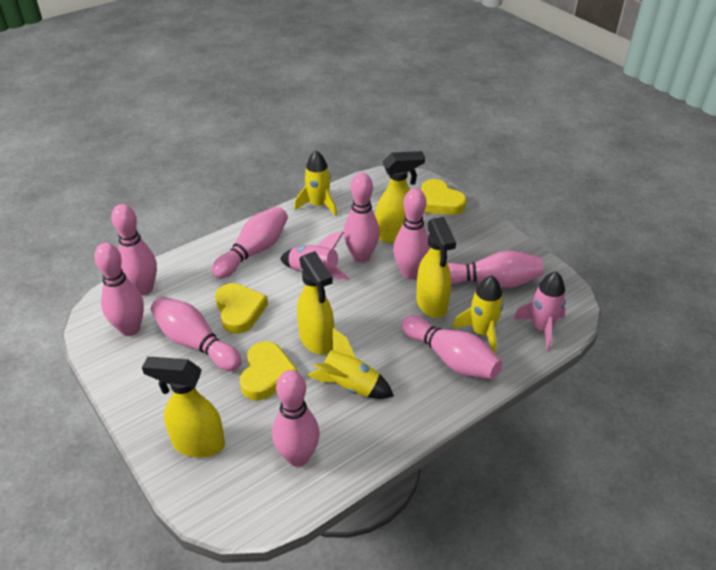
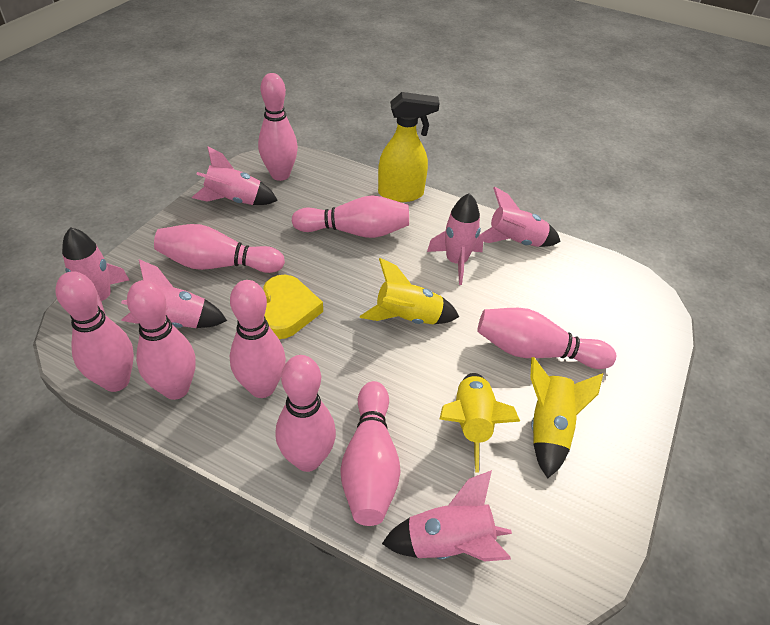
pink rocket: 2 -> 6
yellow heart: 3 -> 1
yellow spray bottle: 4 -> 1

